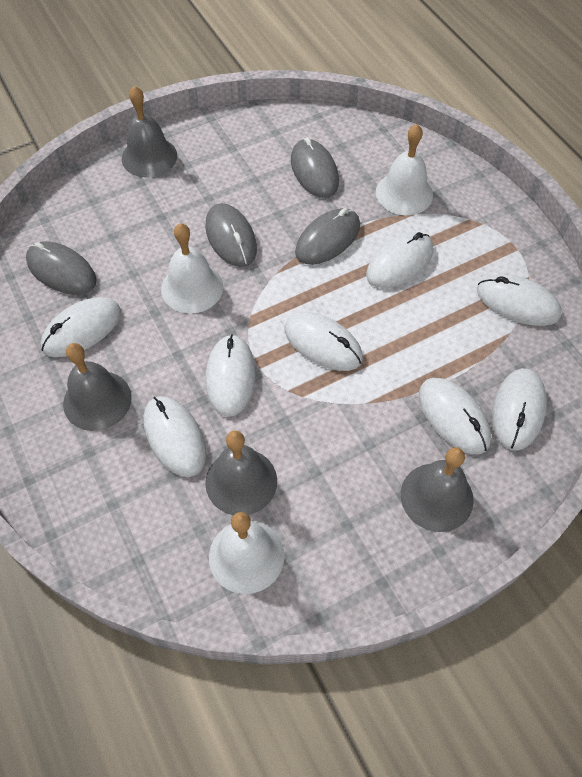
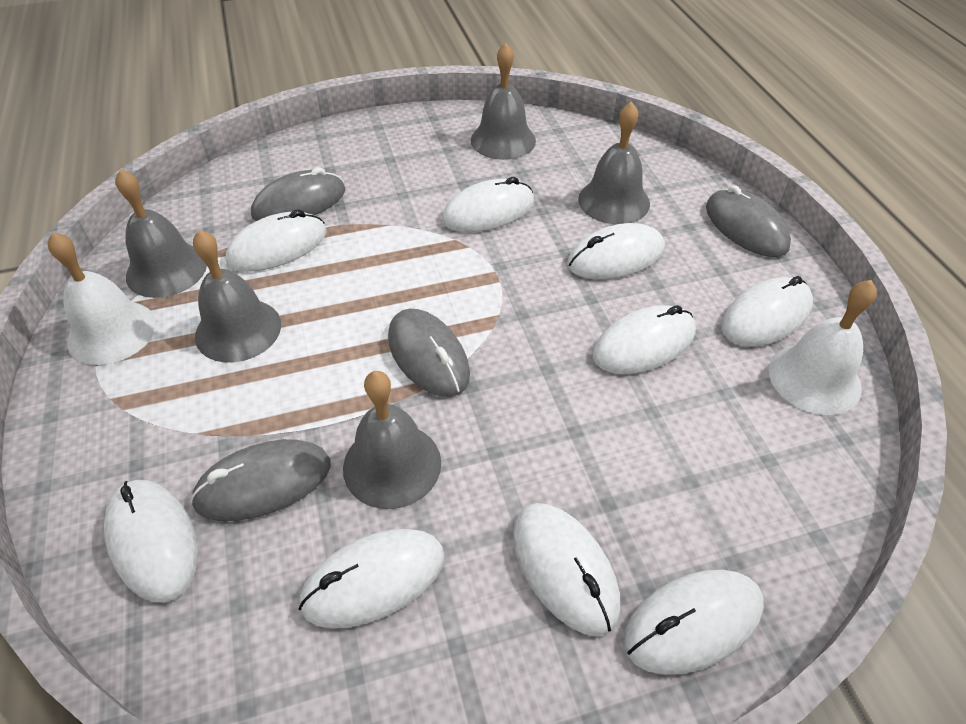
grey bell: 4 -> 5
white bell: 3 -> 2
white mouse: 8 -> 9

